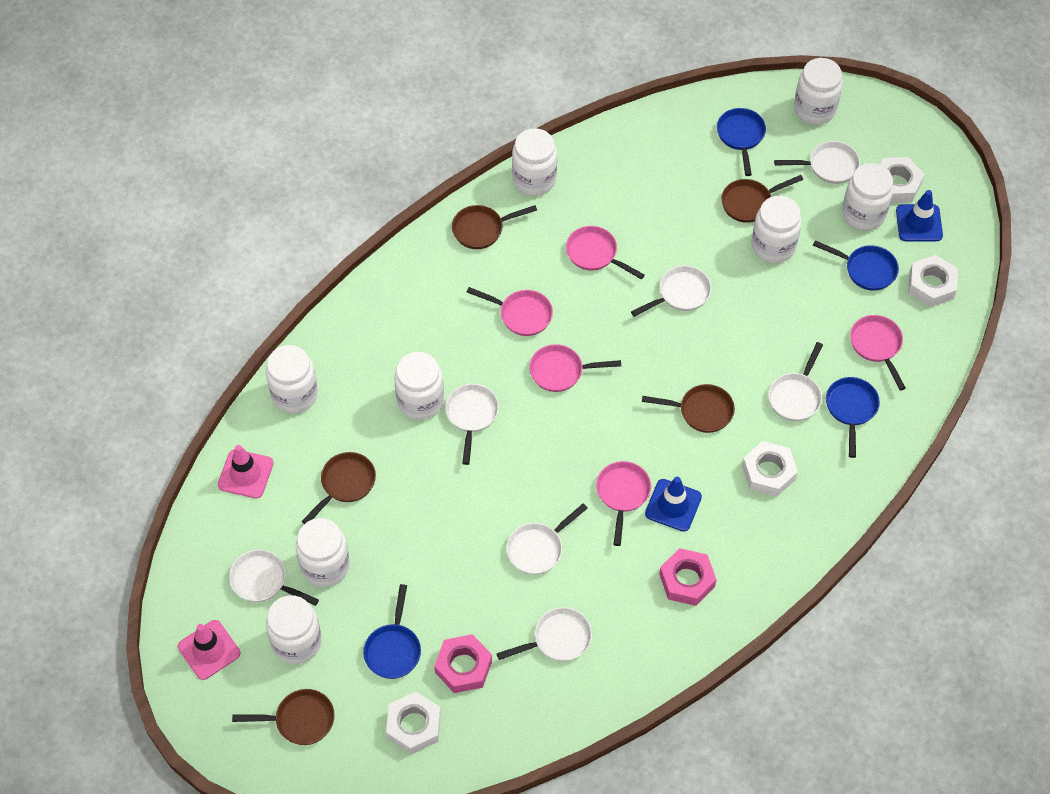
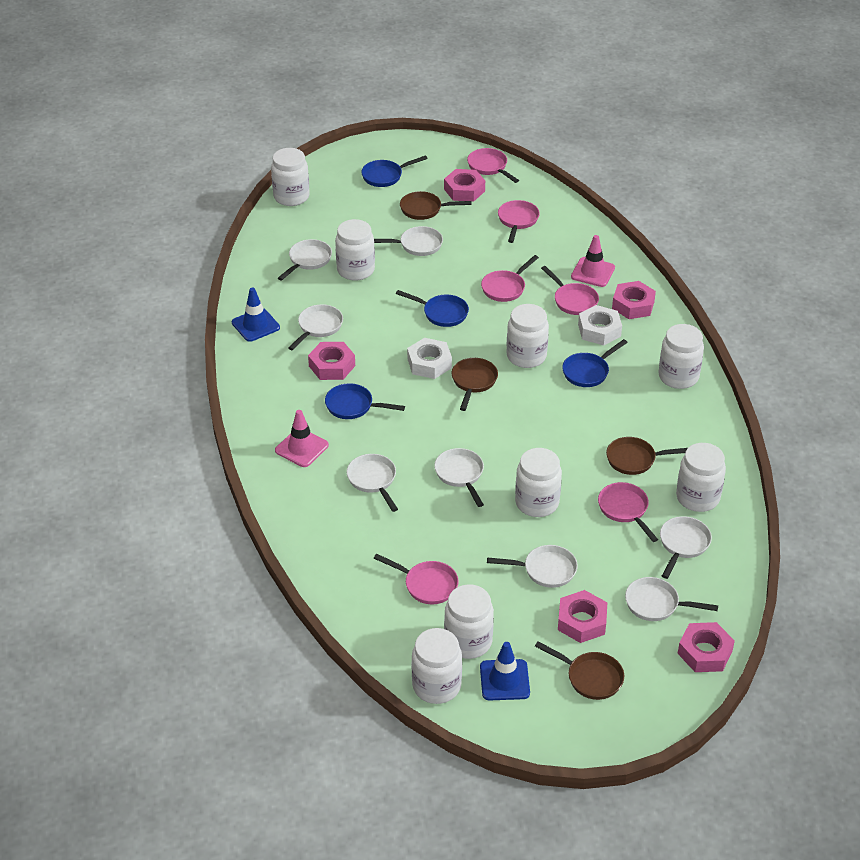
brown pan: 5 -> 4
pink nut: 2 -> 5
pink pan: 5 -> 6
white nut: 4 -> 2
white pan: 7 -> 8

